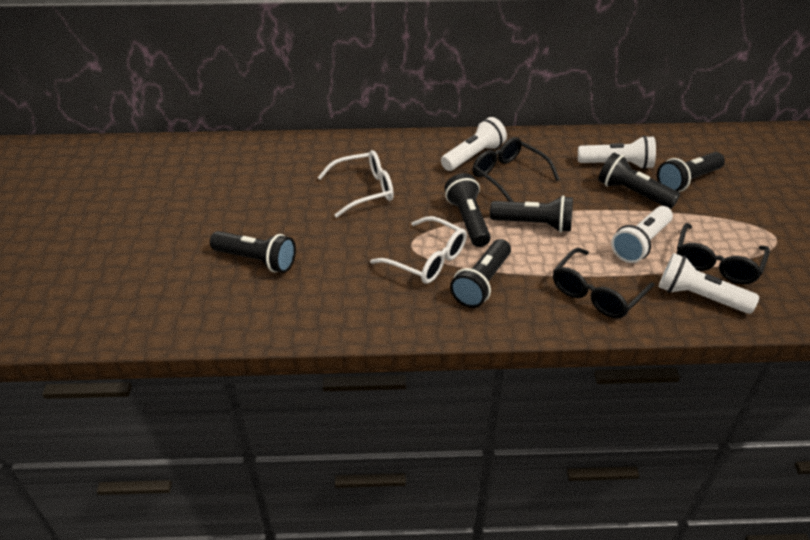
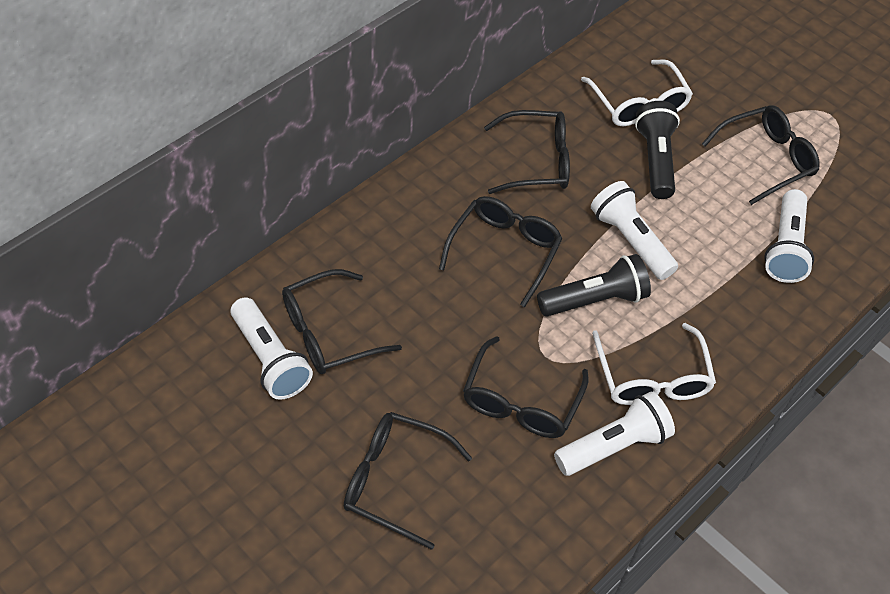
black flashlight: 6 -> 2
black glasses: 3 -> 6

